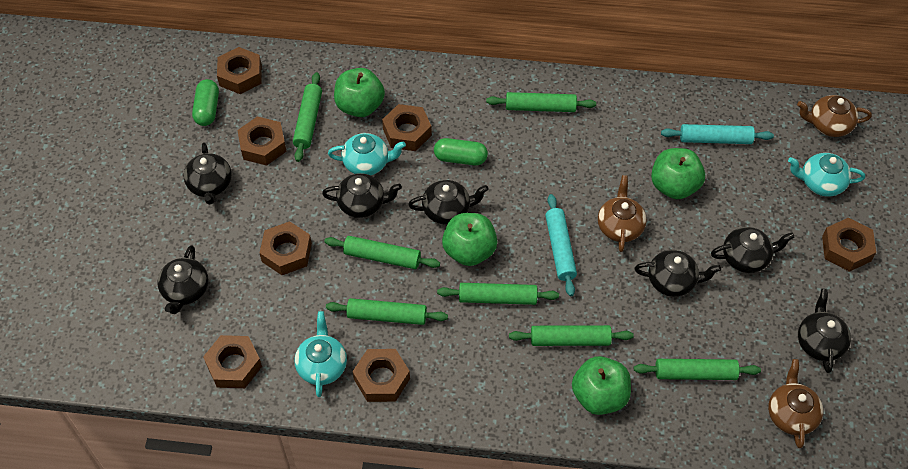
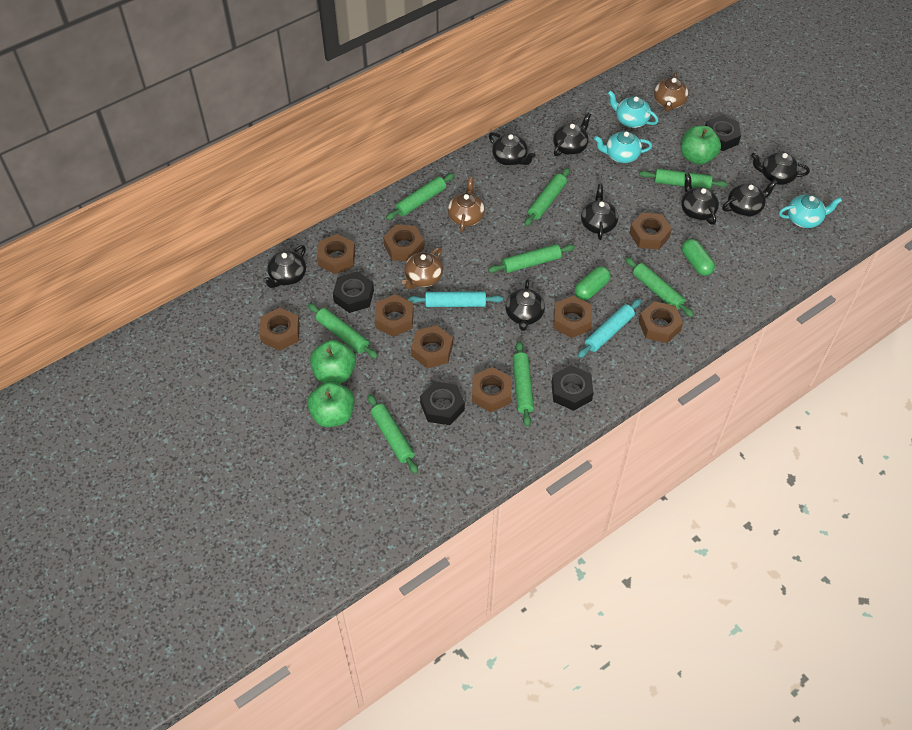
black nut: 0 -> 4
black teapot: 7 -> 8
brown nut: 7 -> 9
green apple: 4 -> 3
green rolling pin: 7 -> 8

